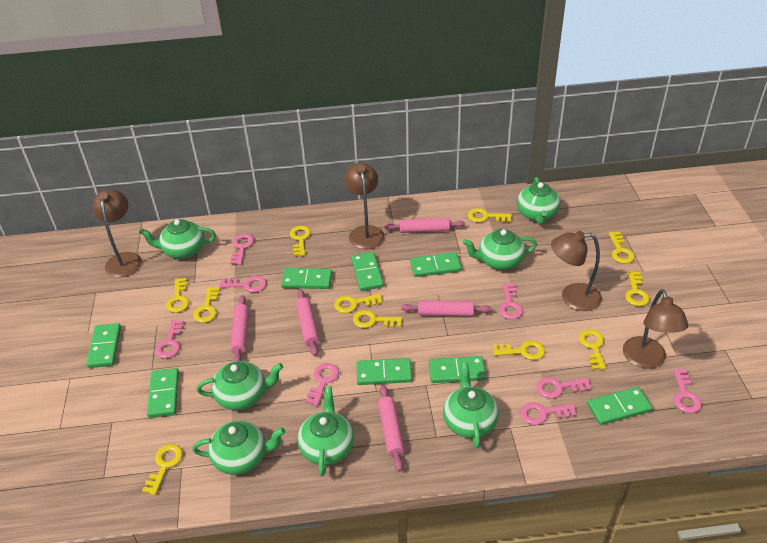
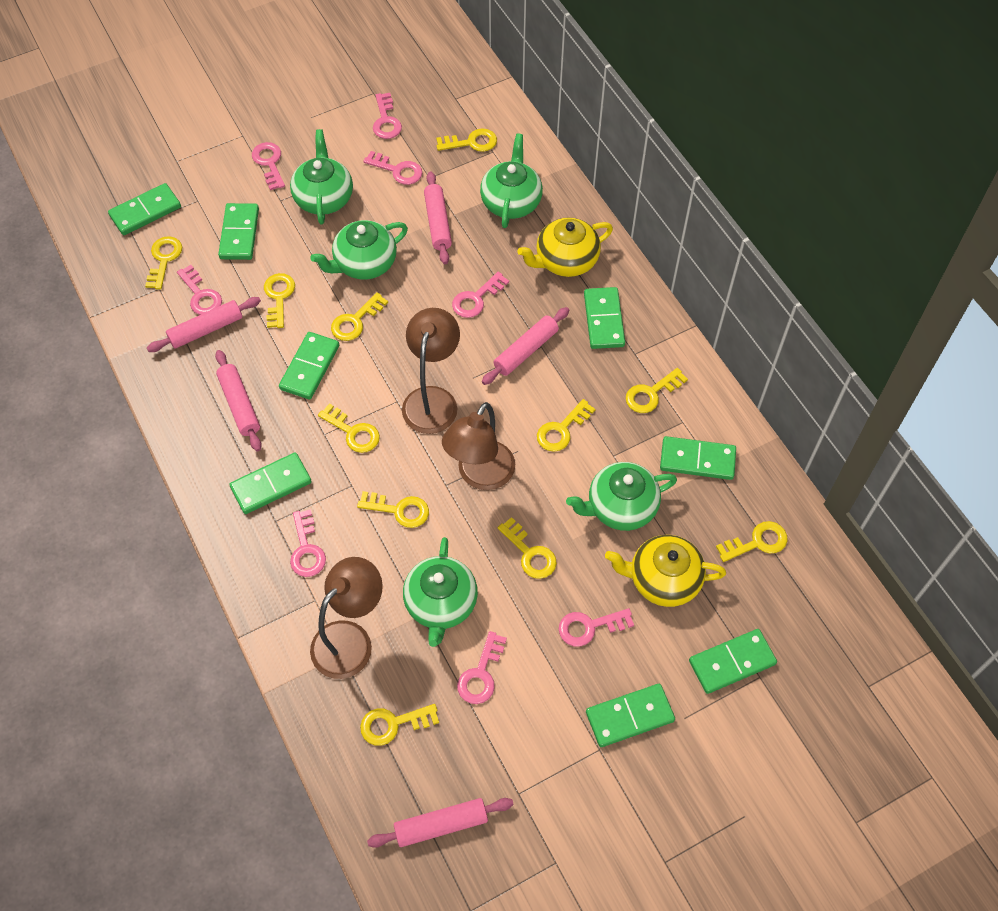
brown lamp: 4 -> 3
green teapot: 7 -> 5
yellow teapot: 0 -> 2

